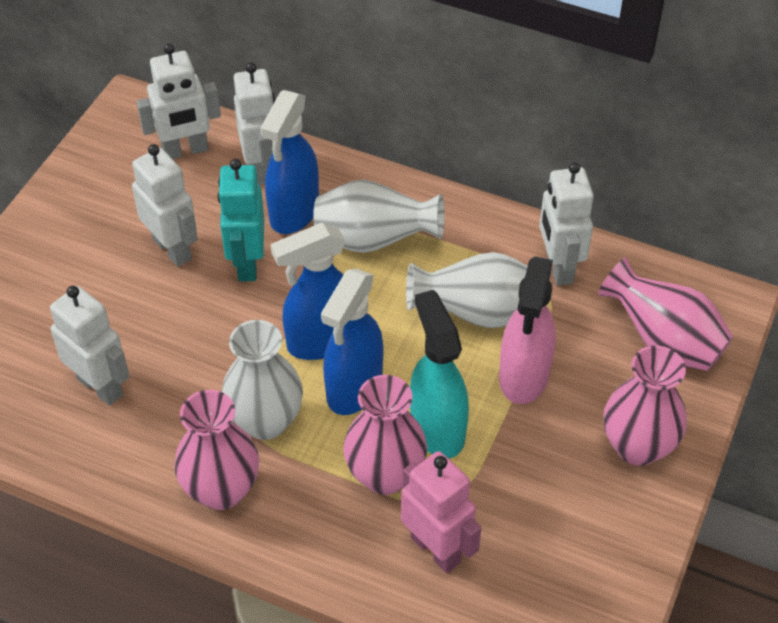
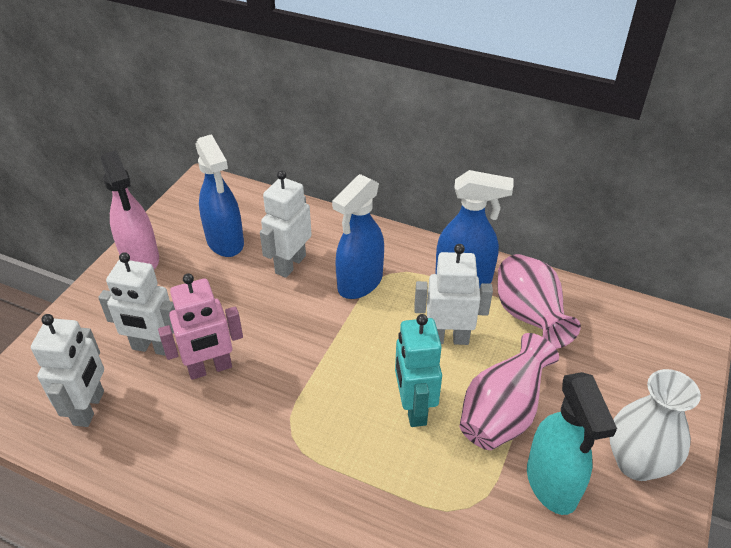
pink vase: 4 -> 2
white robot: 5 -> 4
white vase: 3 -> 1

